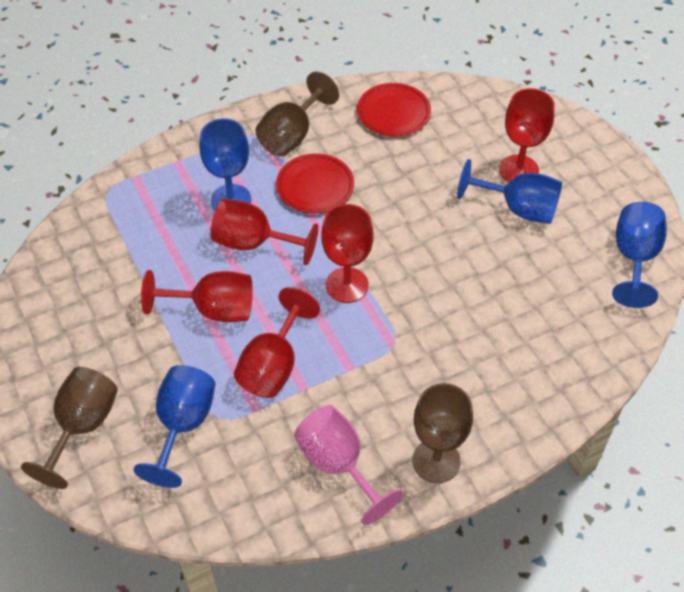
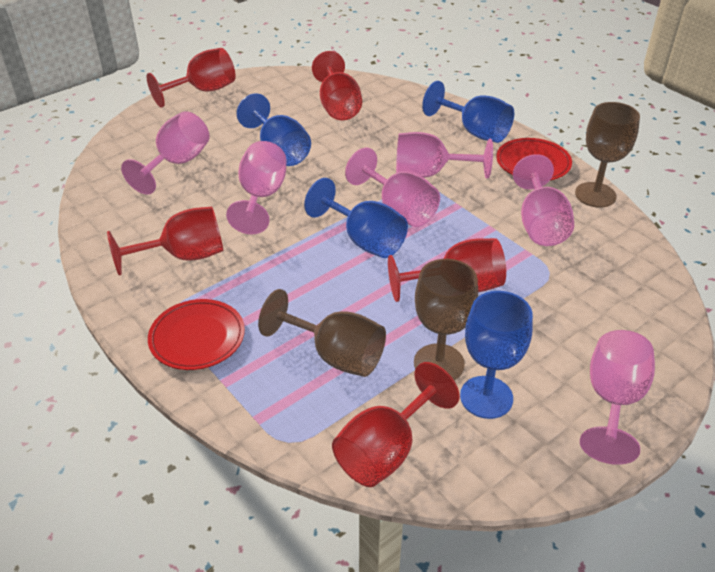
pink goblet: 1 -> 6

